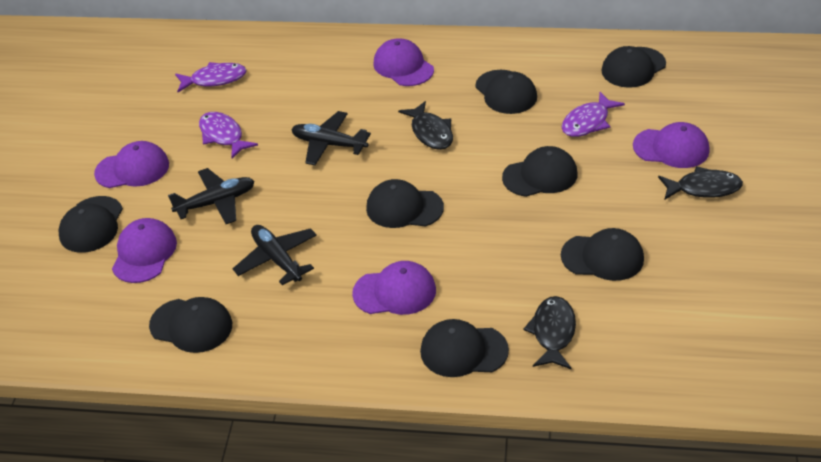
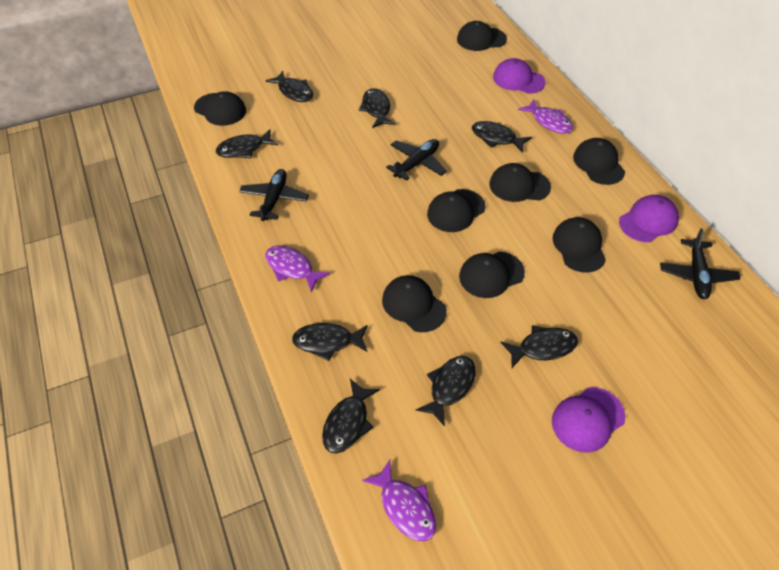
black fish: 3 -> 8
purple cap: 5 -> 3

